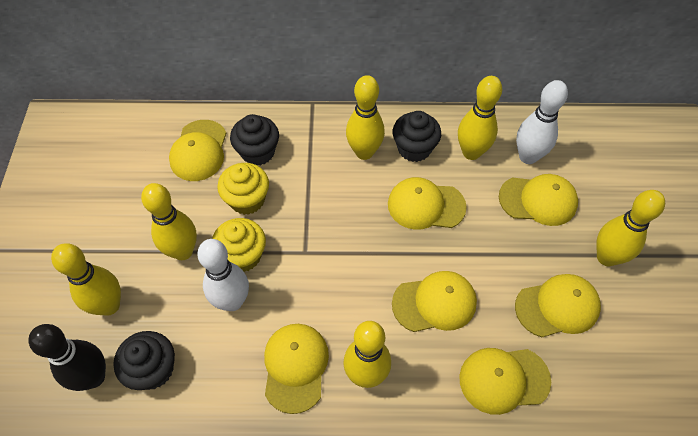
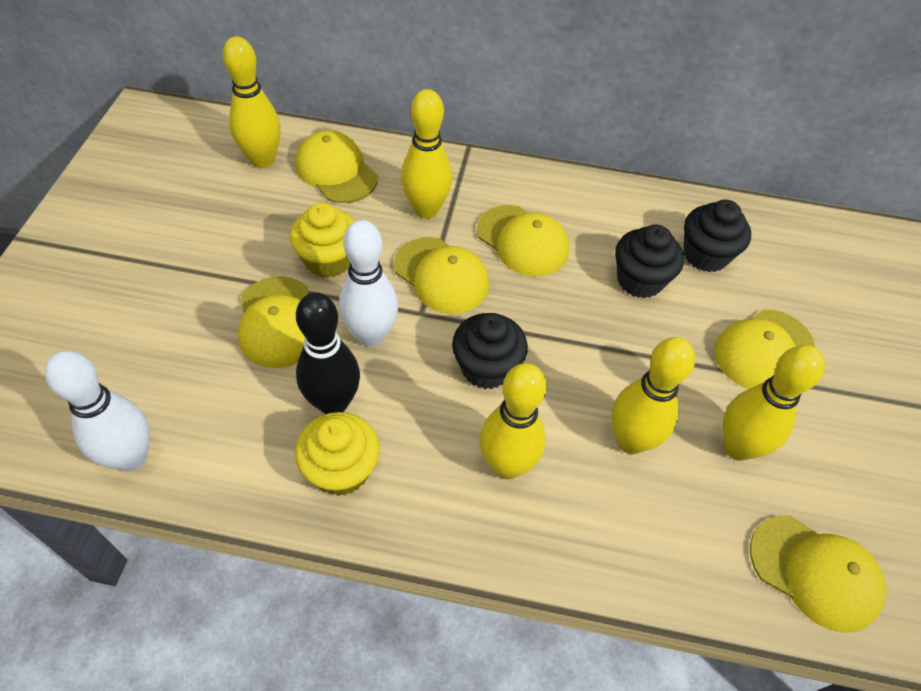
yellow bowling pin: 6 -> 5
yellow cap: 7 -> 6

